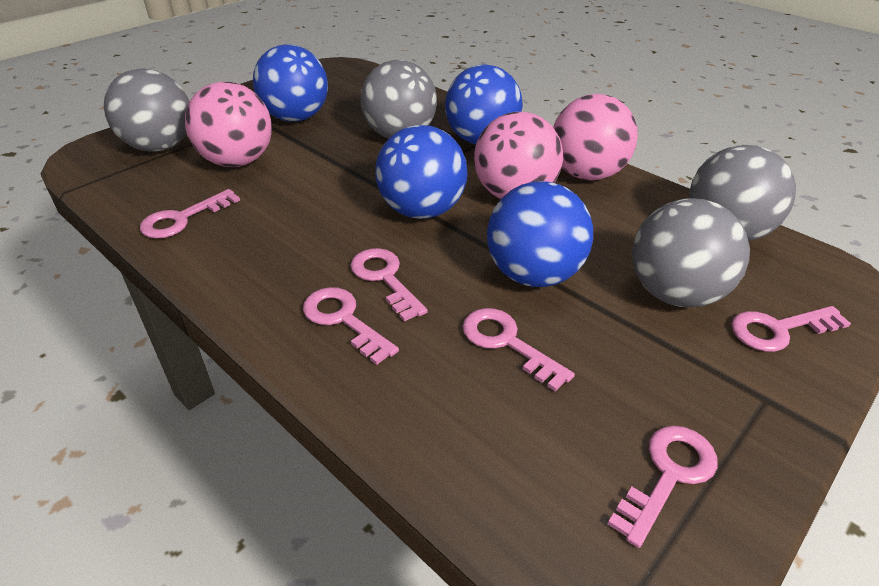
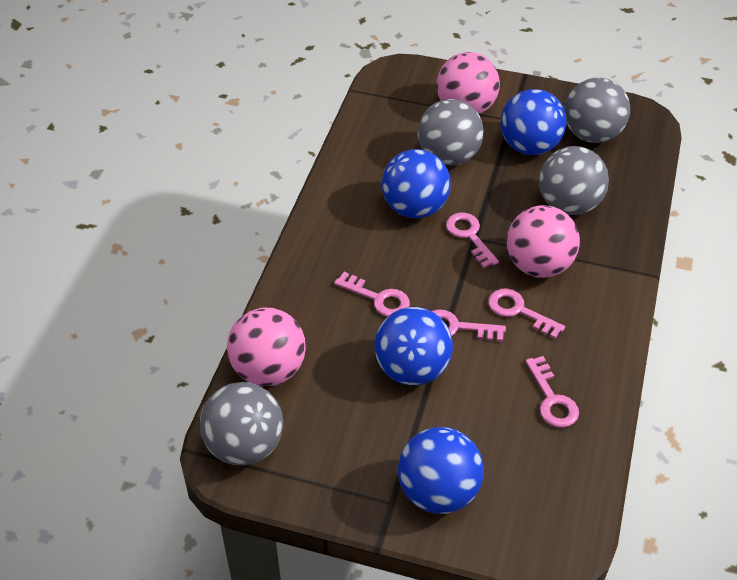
pink key: 6 -> 5

